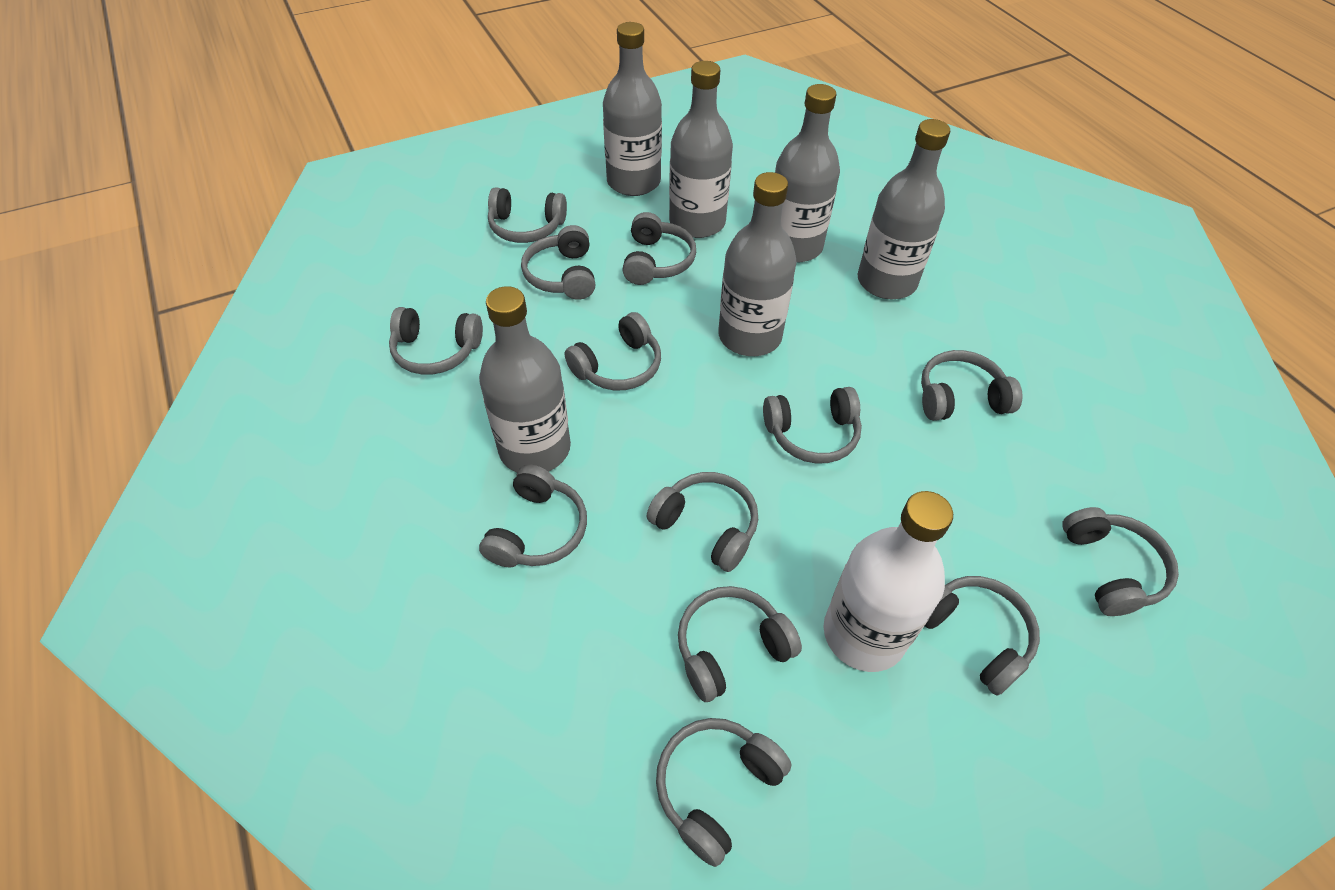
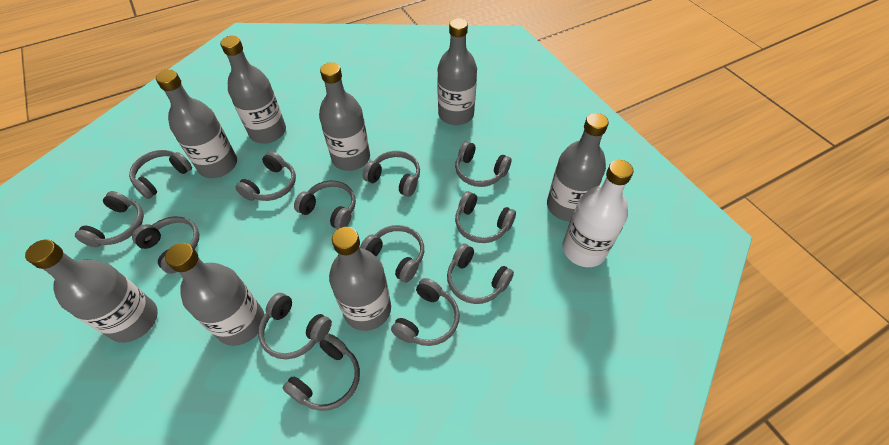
grey bottle: 6 -> 8

